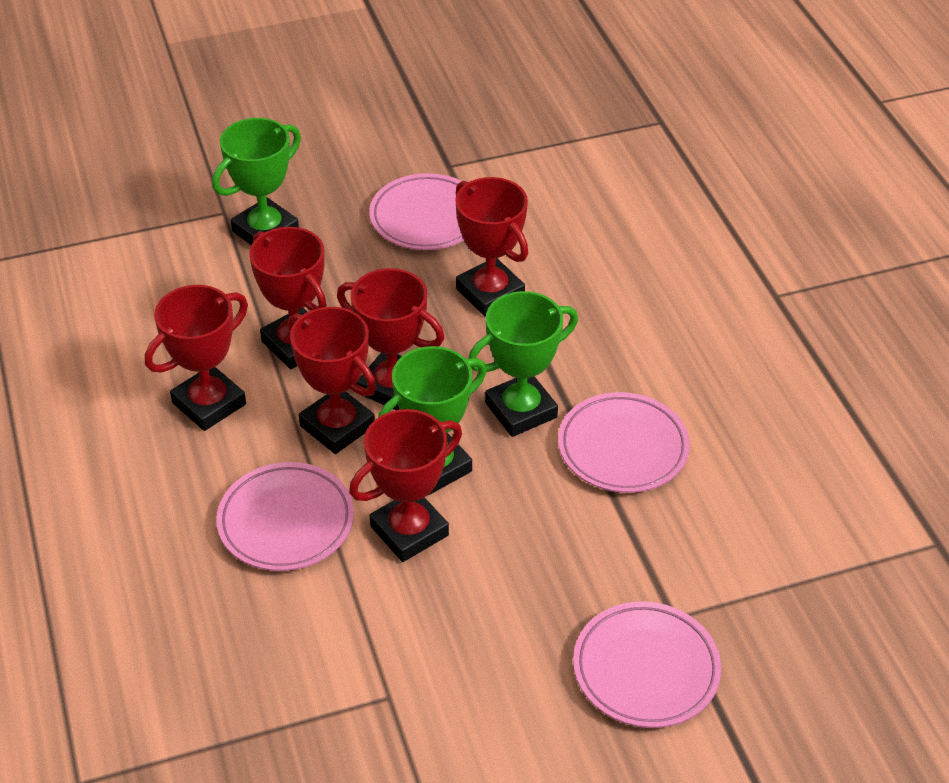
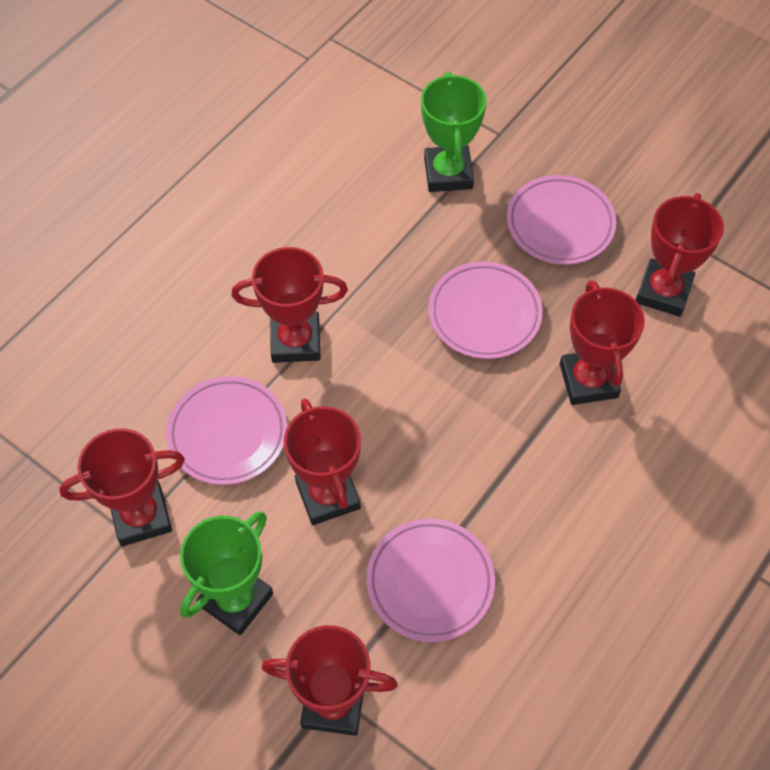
green trophy: 3 -> 2

